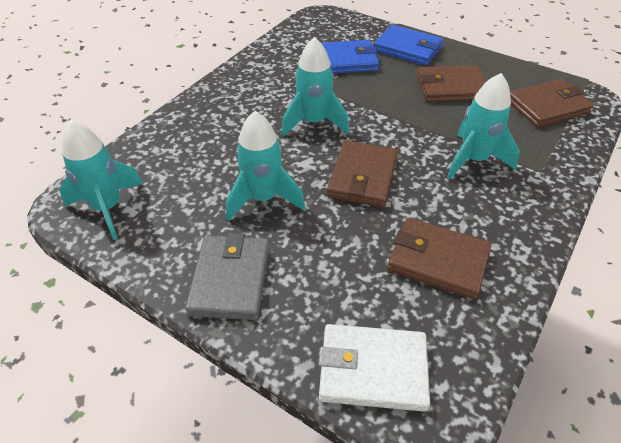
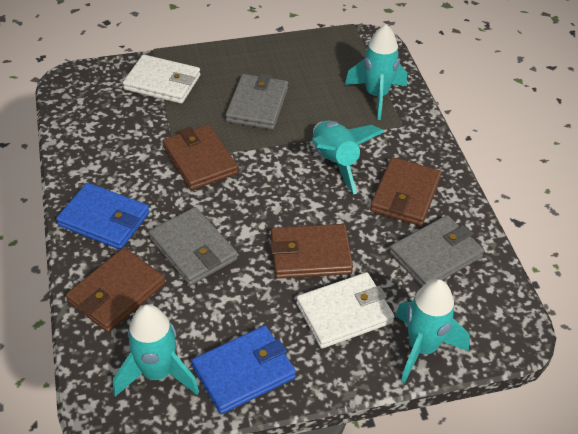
grey wallet: 1 -> 3
white wallet: 1 -> 2

